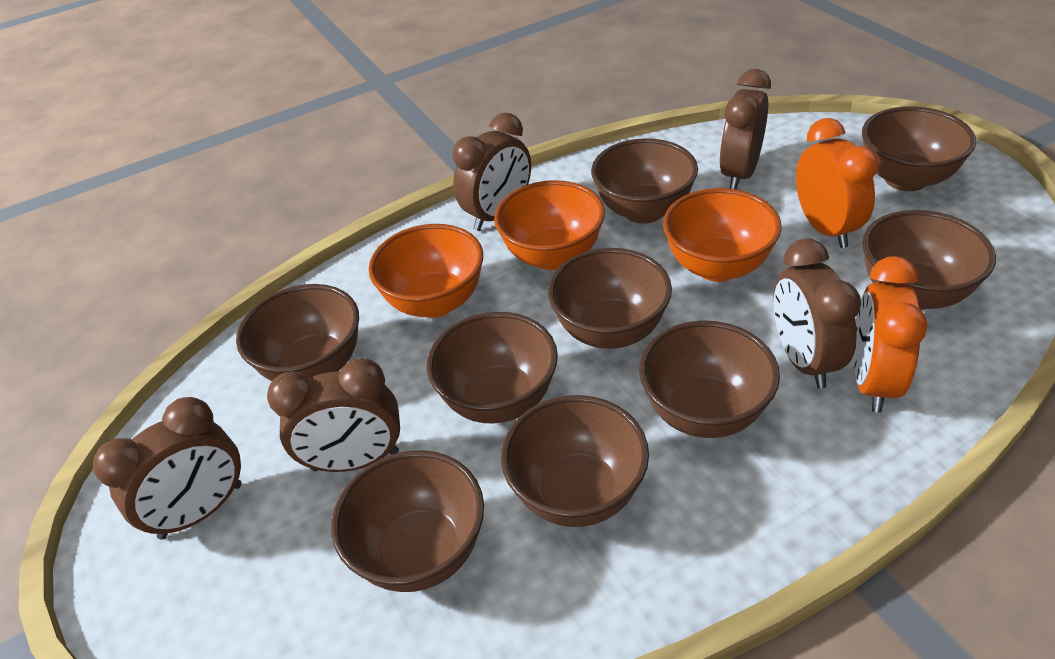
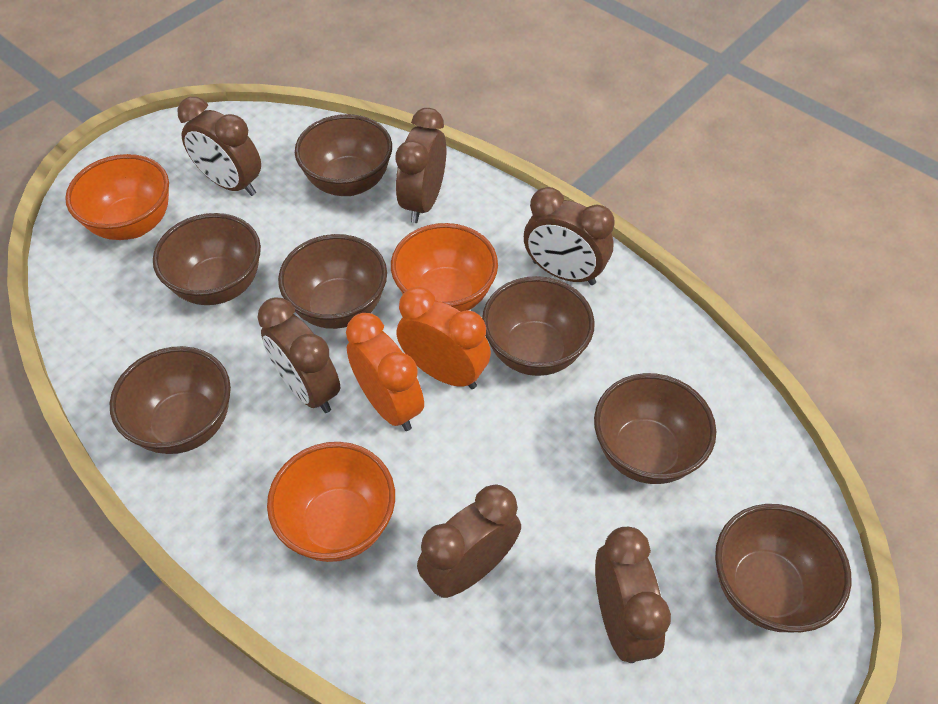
brown bowl: 9 -> 7
brown clock: 5 -> 6

